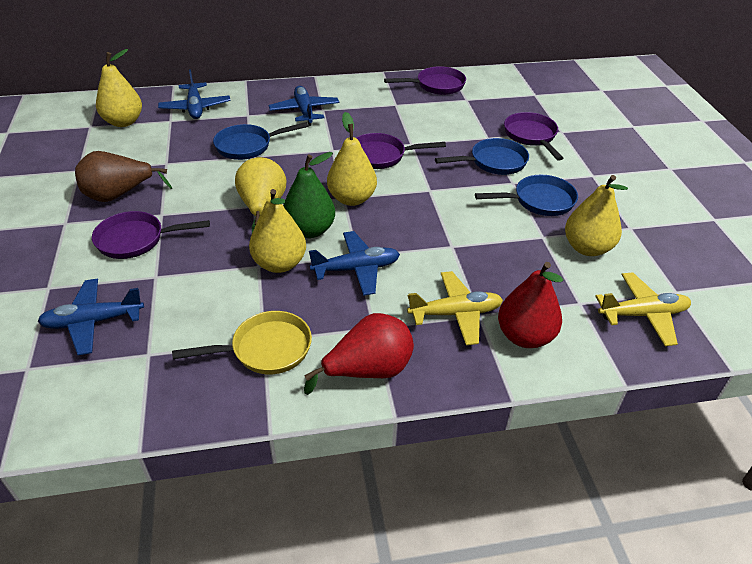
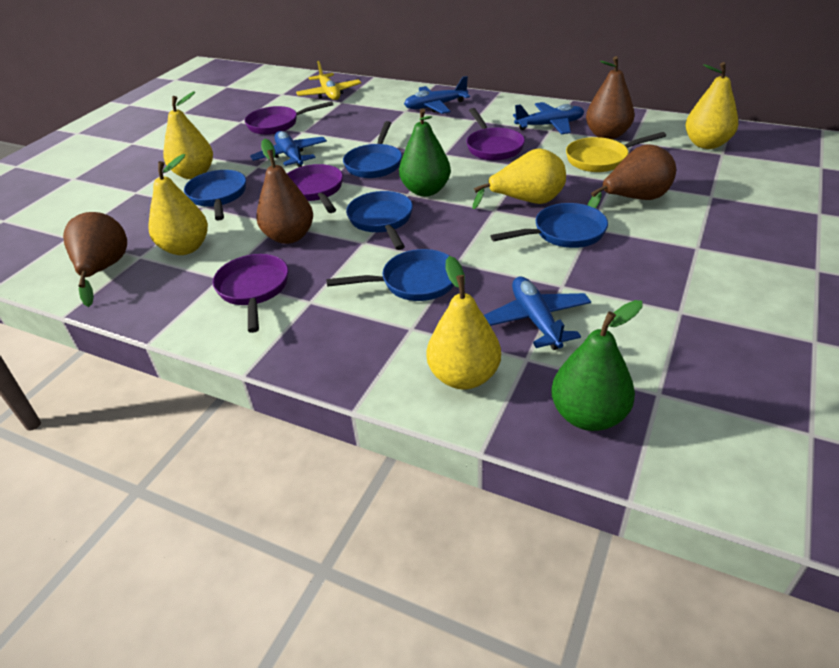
blue pan: 3 -> 5
brown pear: 1 -> 4
green pear: 1 -> 2
red pear: 2 -> 0
yellow plane: 2 -> 1

